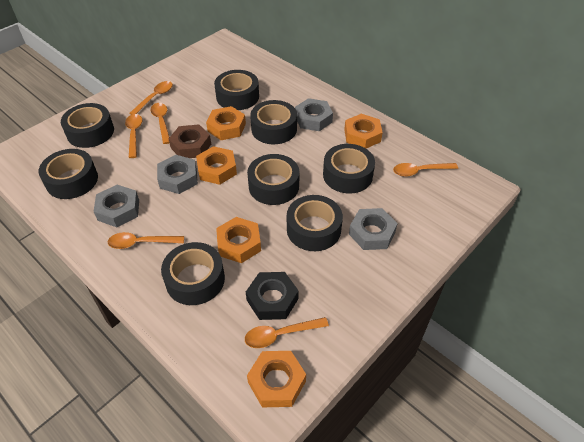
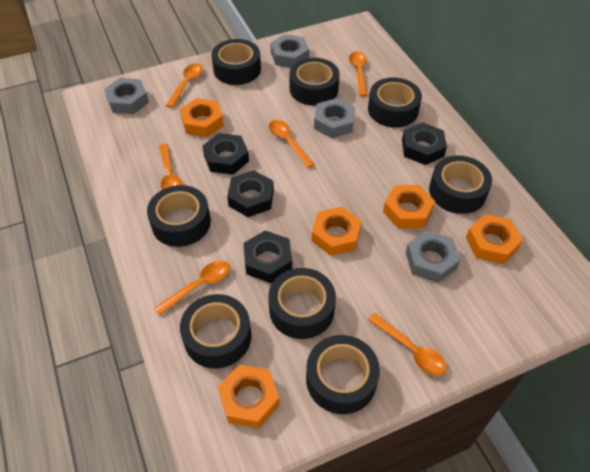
black nut: 1 -> 4
brown nut: 1 -> 0

